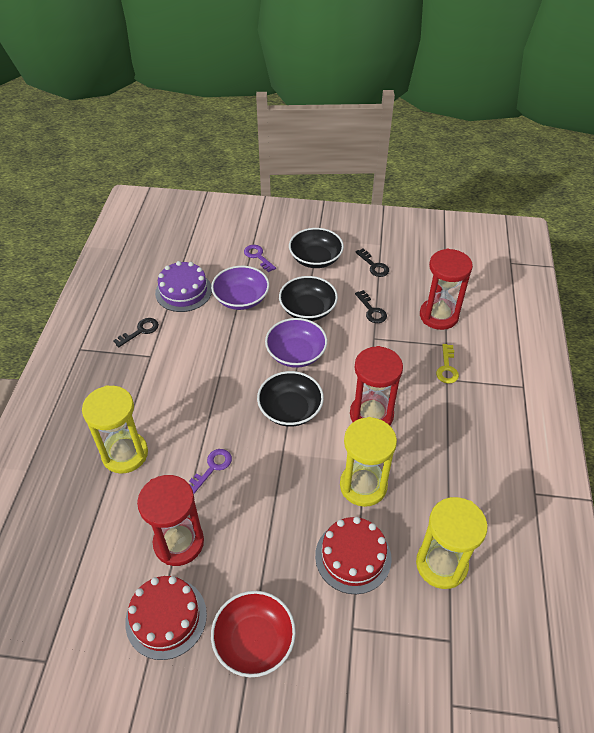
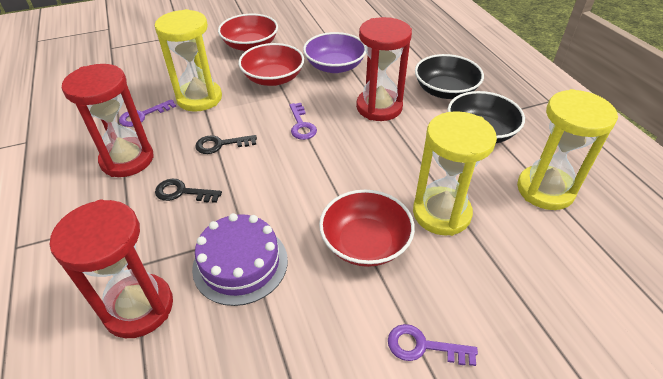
black bowl: 3 -> 2
black key: 3 -> 2
purple bowl: 2 -> 1
purple key: 2 -> 3
red bowl: 1 -> 3
red cake: 2 -> 0
yellow key: 1 -> 0

